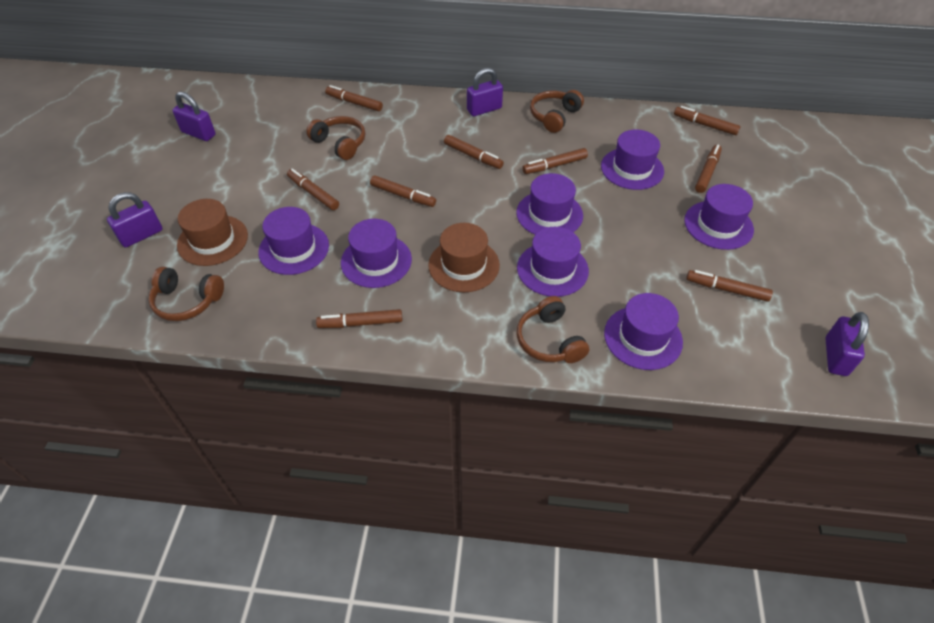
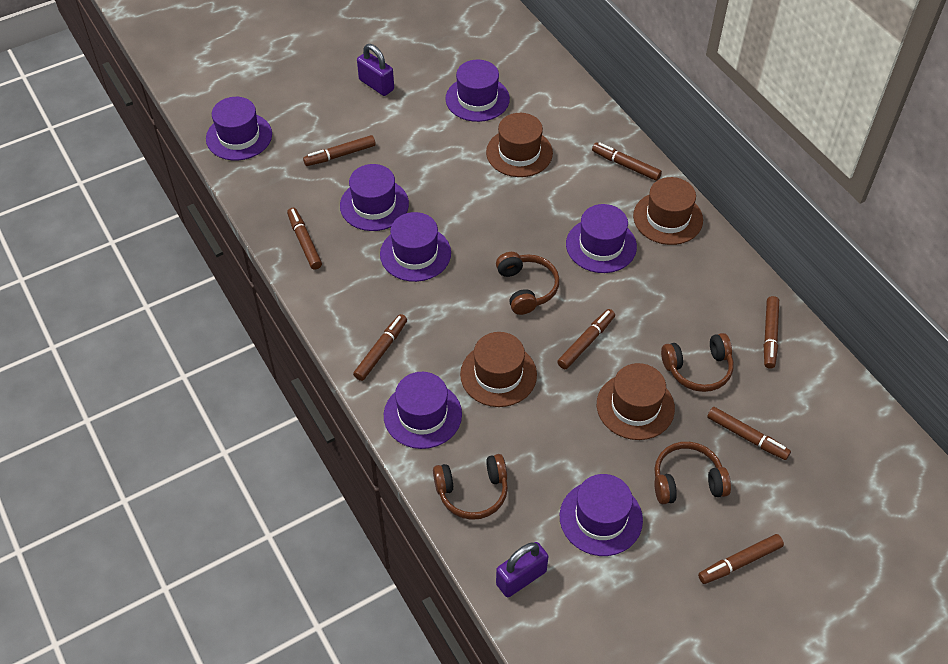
brown hat: 2 -> 4
brown marker: 9 -> 8
purple padlock: 4 -> 2

